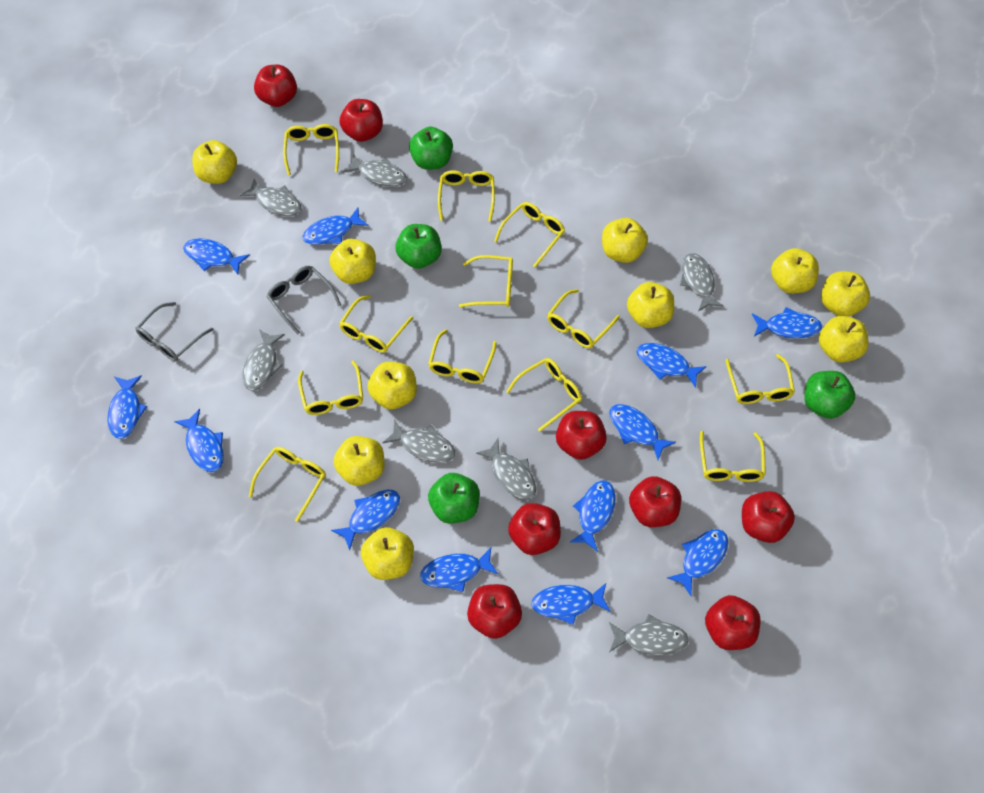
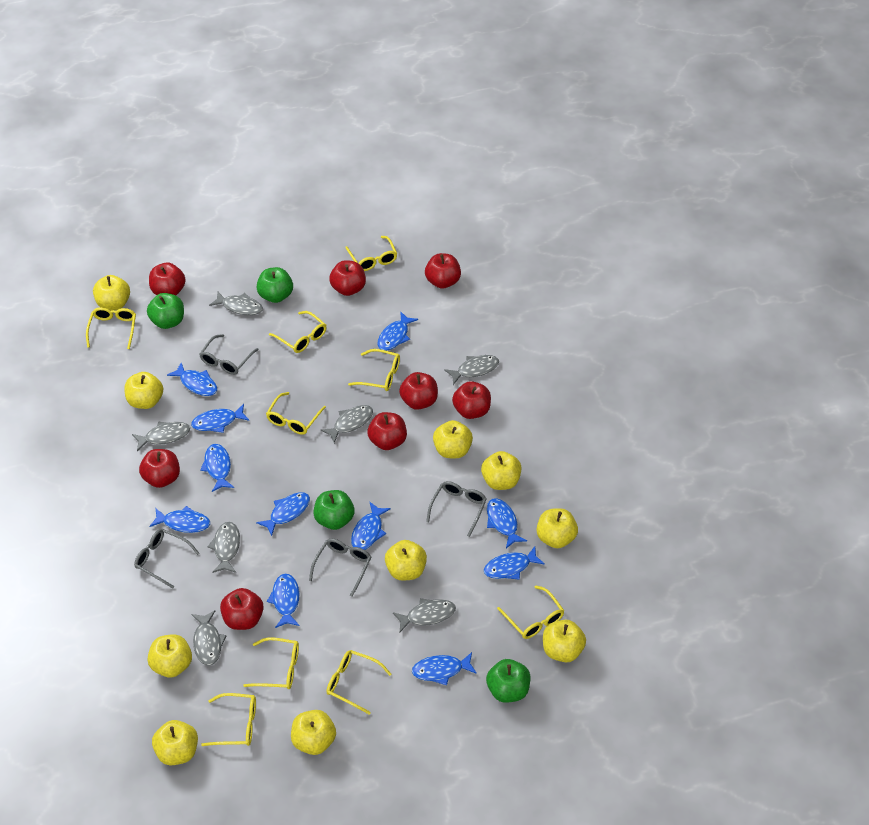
blue fish: 12 -> 11
grey glasses: 2 -> 4
yellow glasses: 12 -> 9

